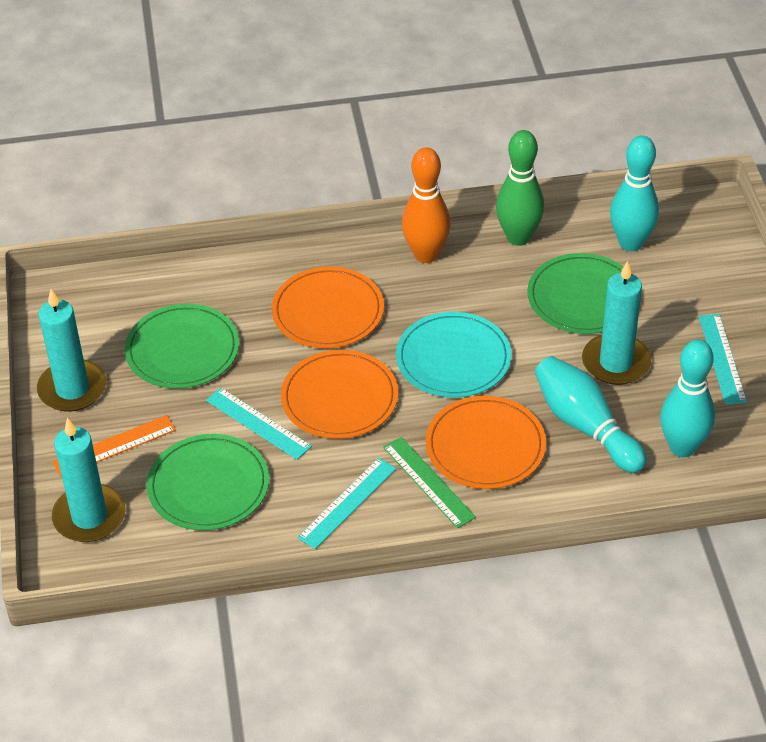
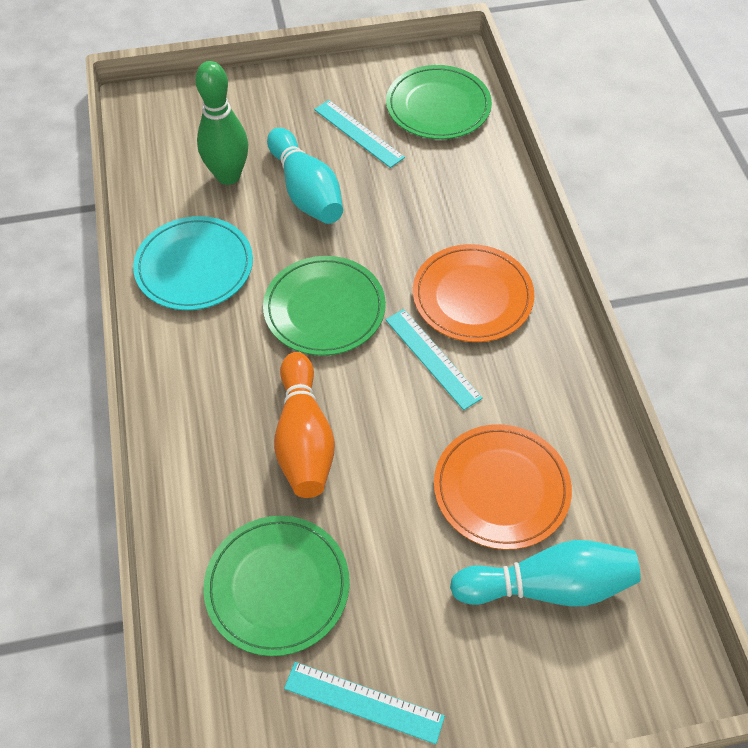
green ruler: 1 -> 0
orange plate: 3 -> 2
orange ruler: 1 -> 0
turquoise bowling pin: 3 -> 2
turquoise candle: 3 -> 0

